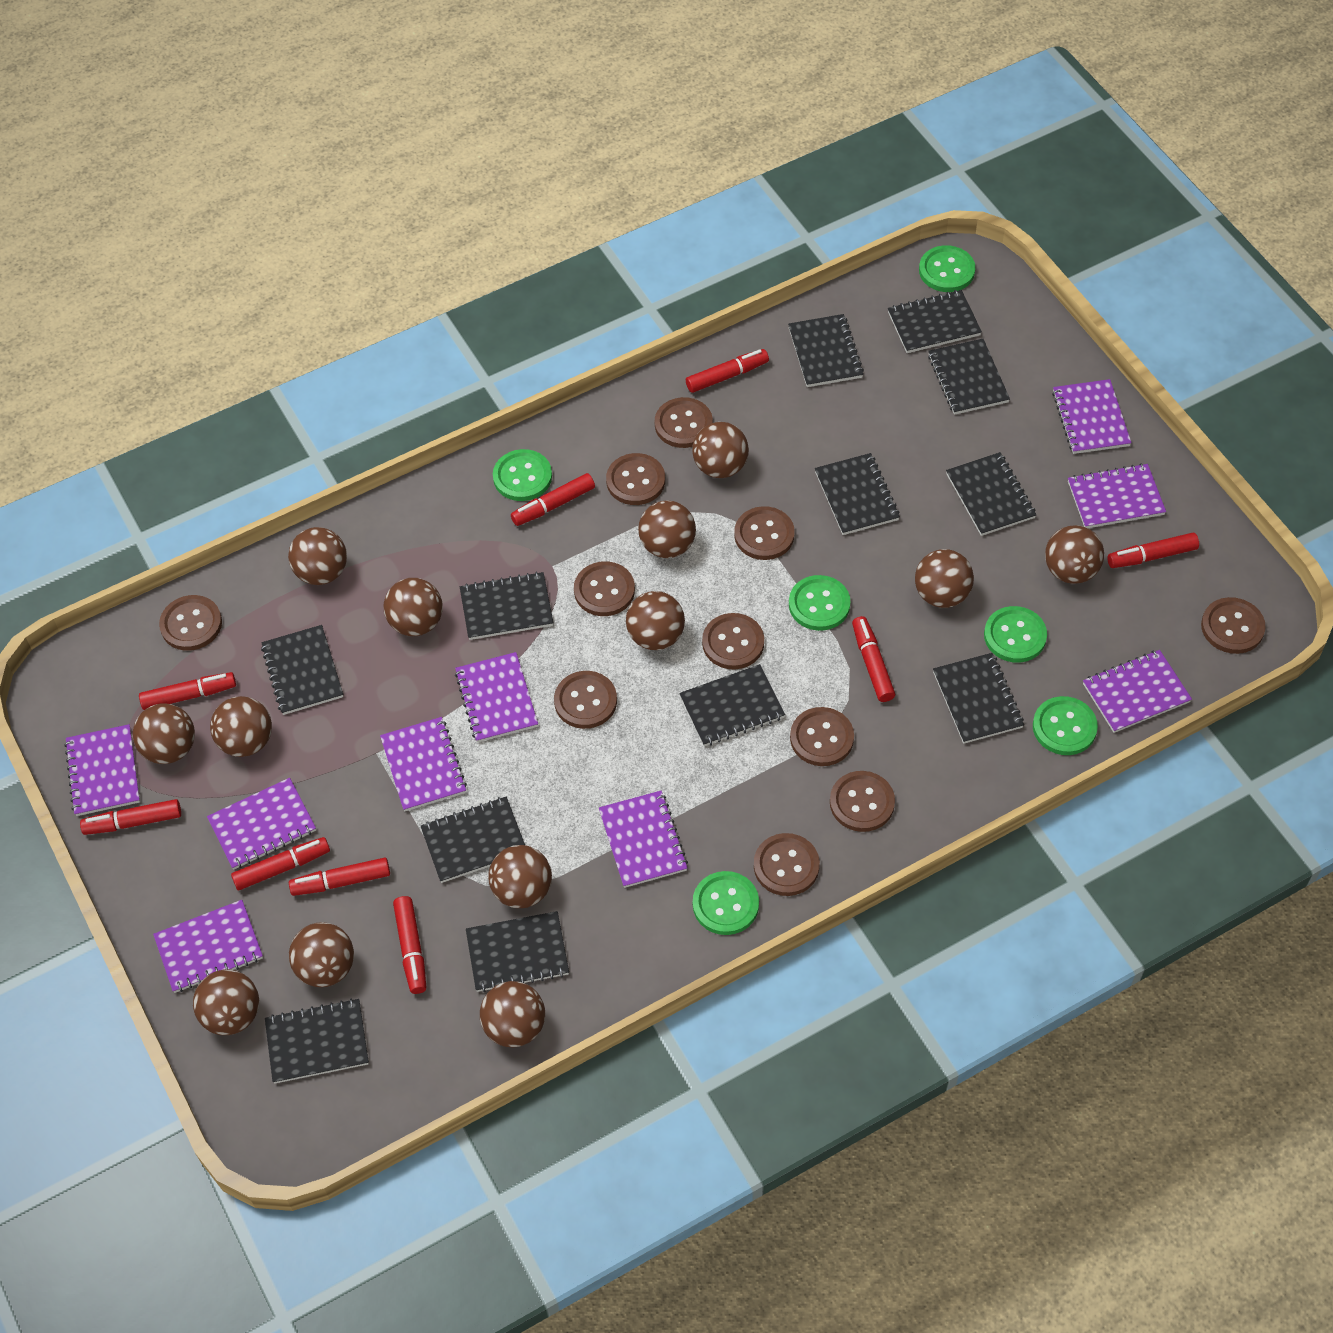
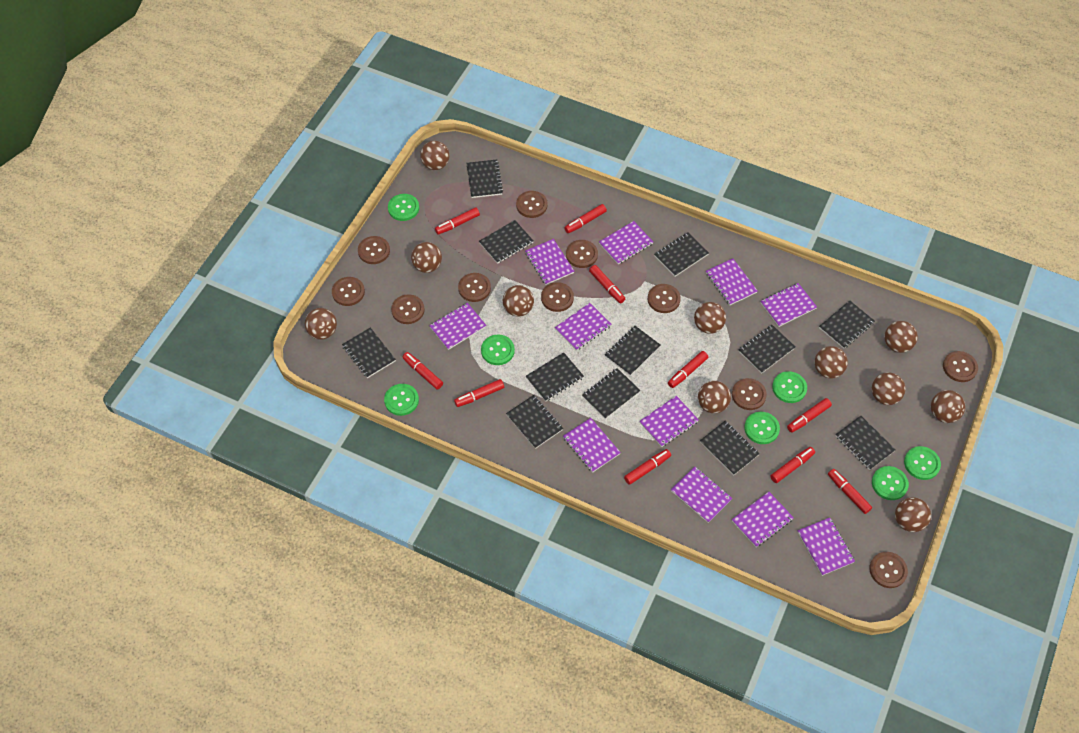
brown ball: 13 -> 11
green button: 6 -> 7
purple notebook: 9 -> 11
red marker: 9 -> 10

